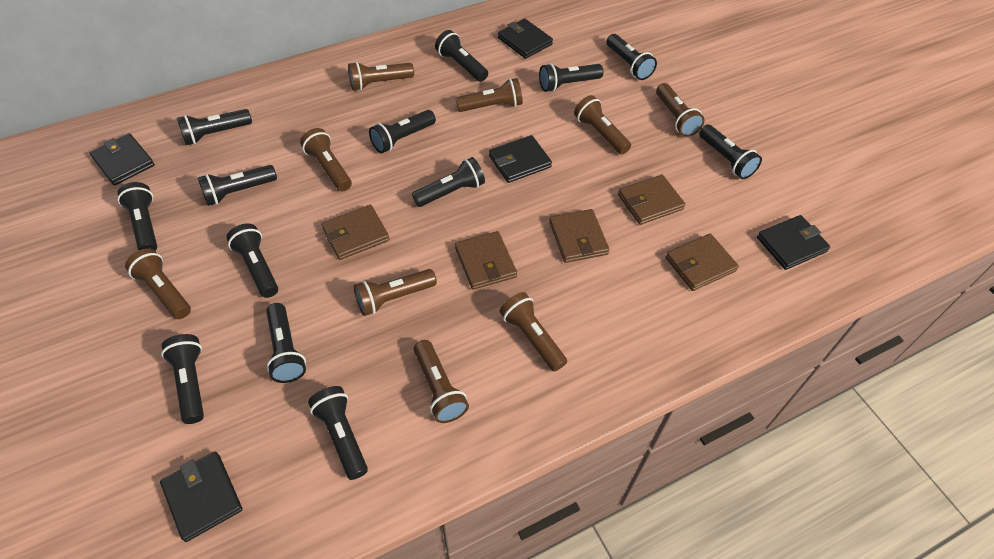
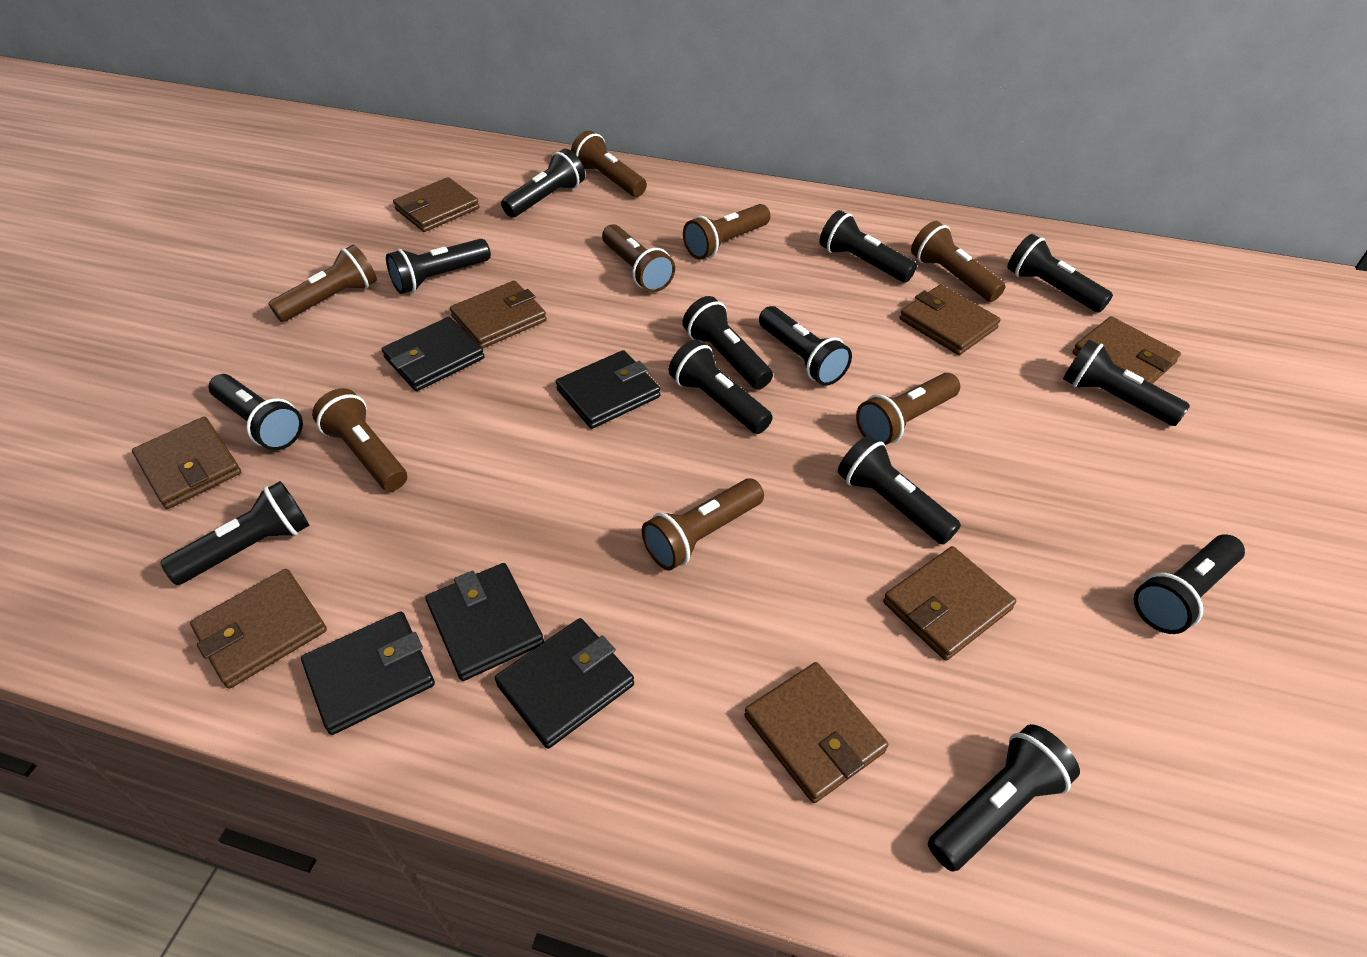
brown flashlight: 9 -> 8
brown wallet: 5 -> 8

